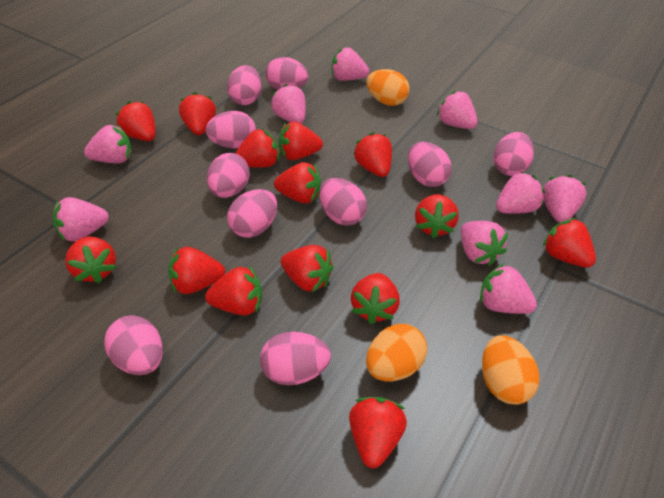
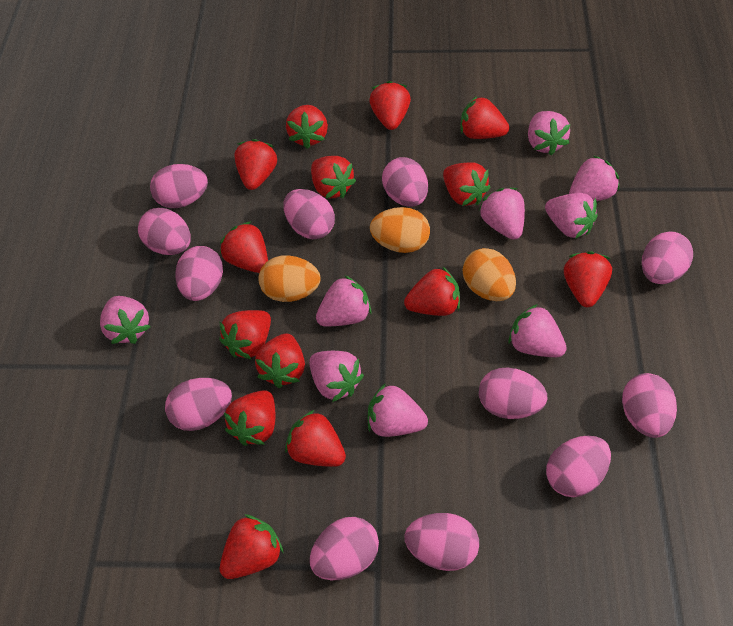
pink egg: 10 -> 12

